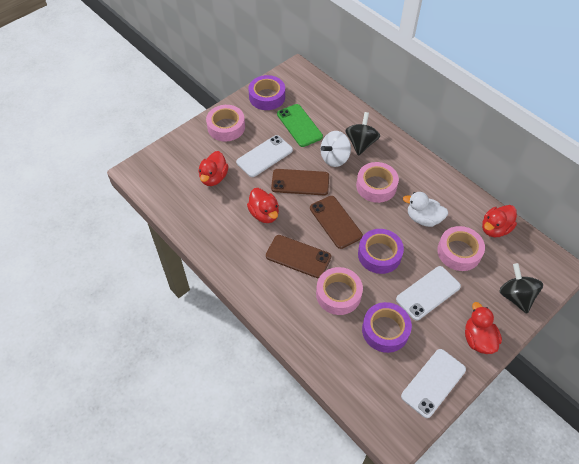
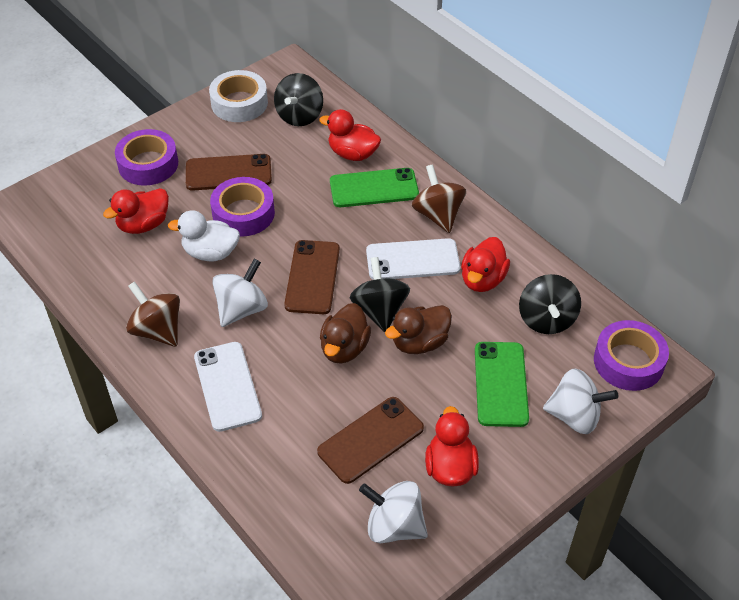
black spinning top: 2 -> 3
brown duck: 0 -> 2
brown spinning top: 0 -> 2
green phone: 1 -> 2
pink tape: 4 -> 0
white phone: 3 -> 2
white spinning top: 1 -> 3
white tape: 0 -> 1

